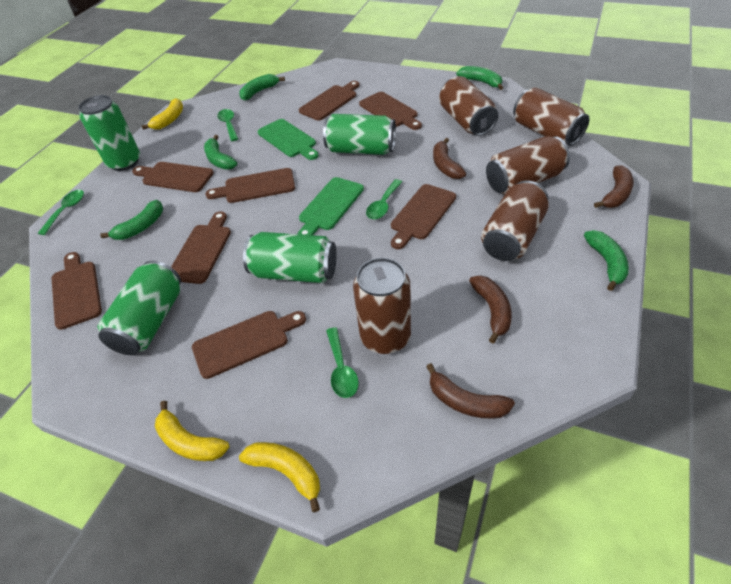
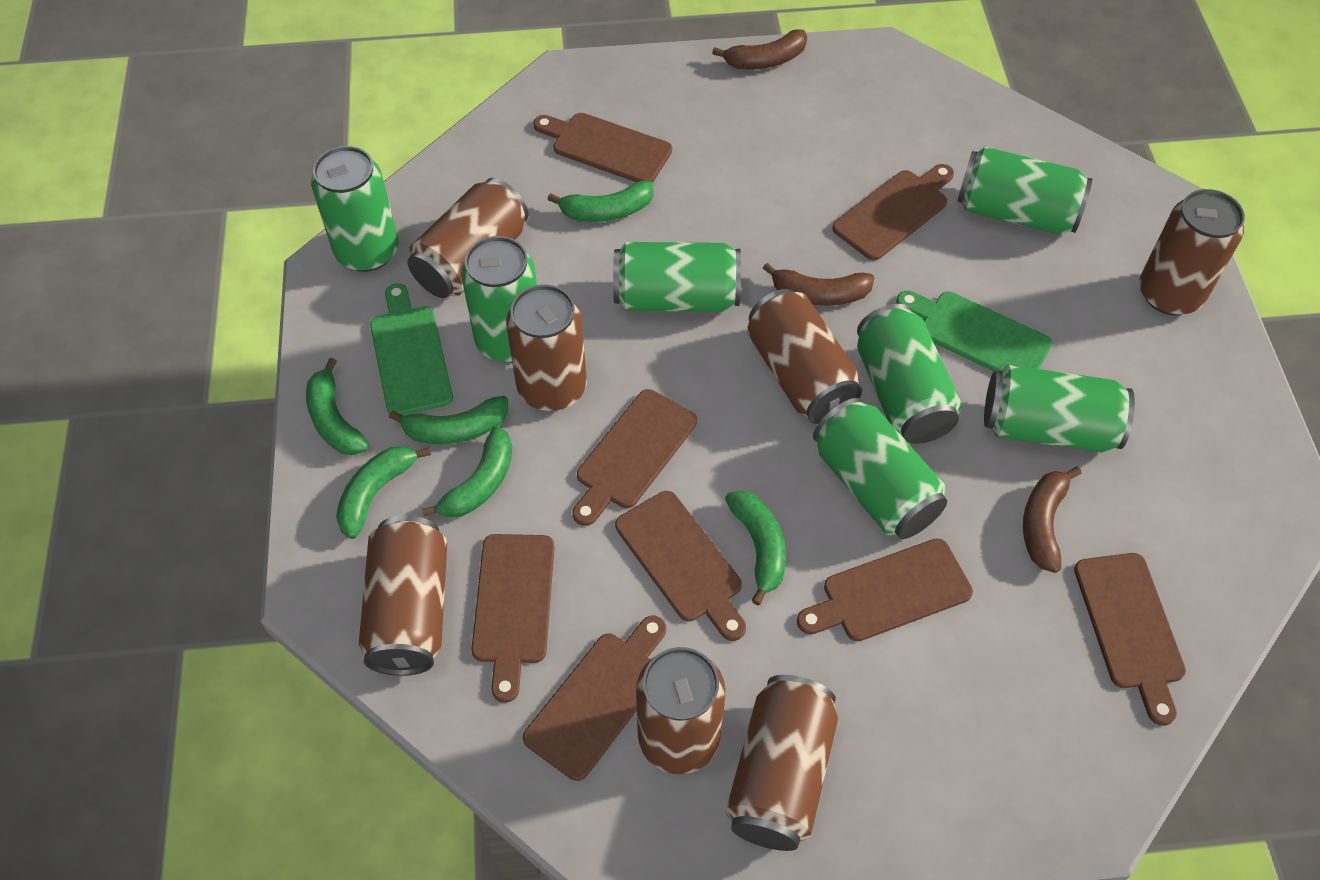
brown banana: 4 -> 3
brown can: 5 -> 7
green banana: 5 -> 6
green can: 4 -> 7
green spoon: 4 -> 0
yellow banana: 3 -> 0

